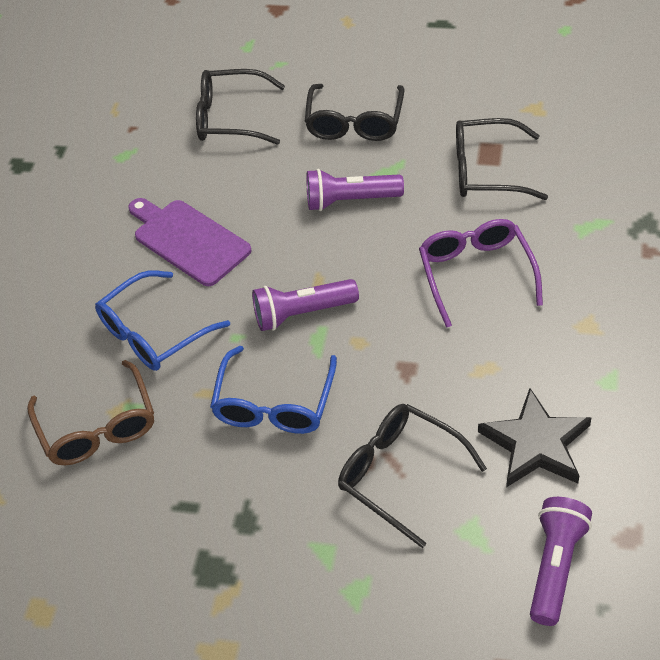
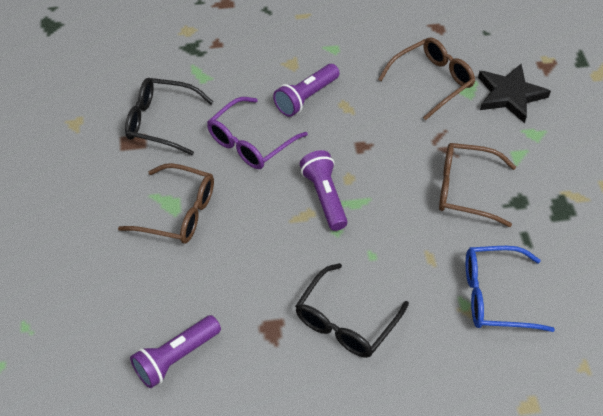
black glasses: 4 -> 2
blue glasses: 2 -> 1
brown glasses: 1 -> 3
purple cutting board: 1 -> 0

